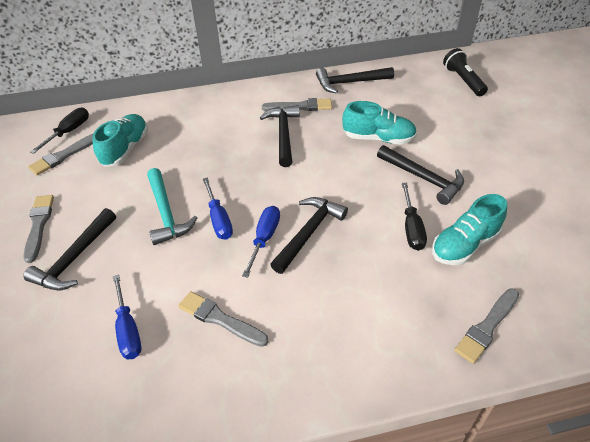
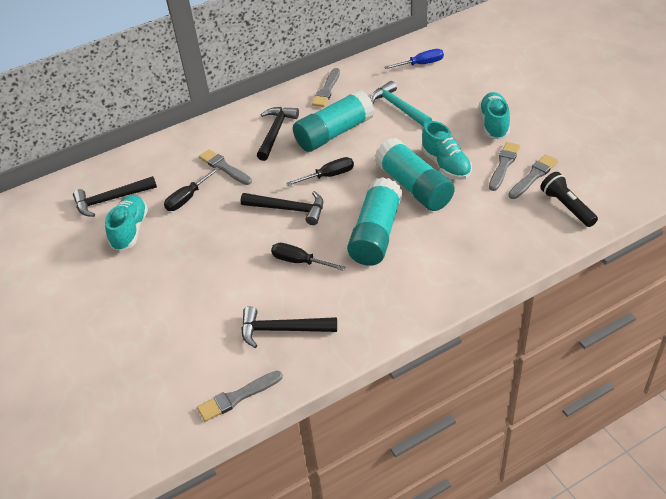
black hammer: 5 -> 4
black screwdriver: 2 -> 3
blue screwdriver: 3 -> 1
turquoise glue stick: 0 -> 3

